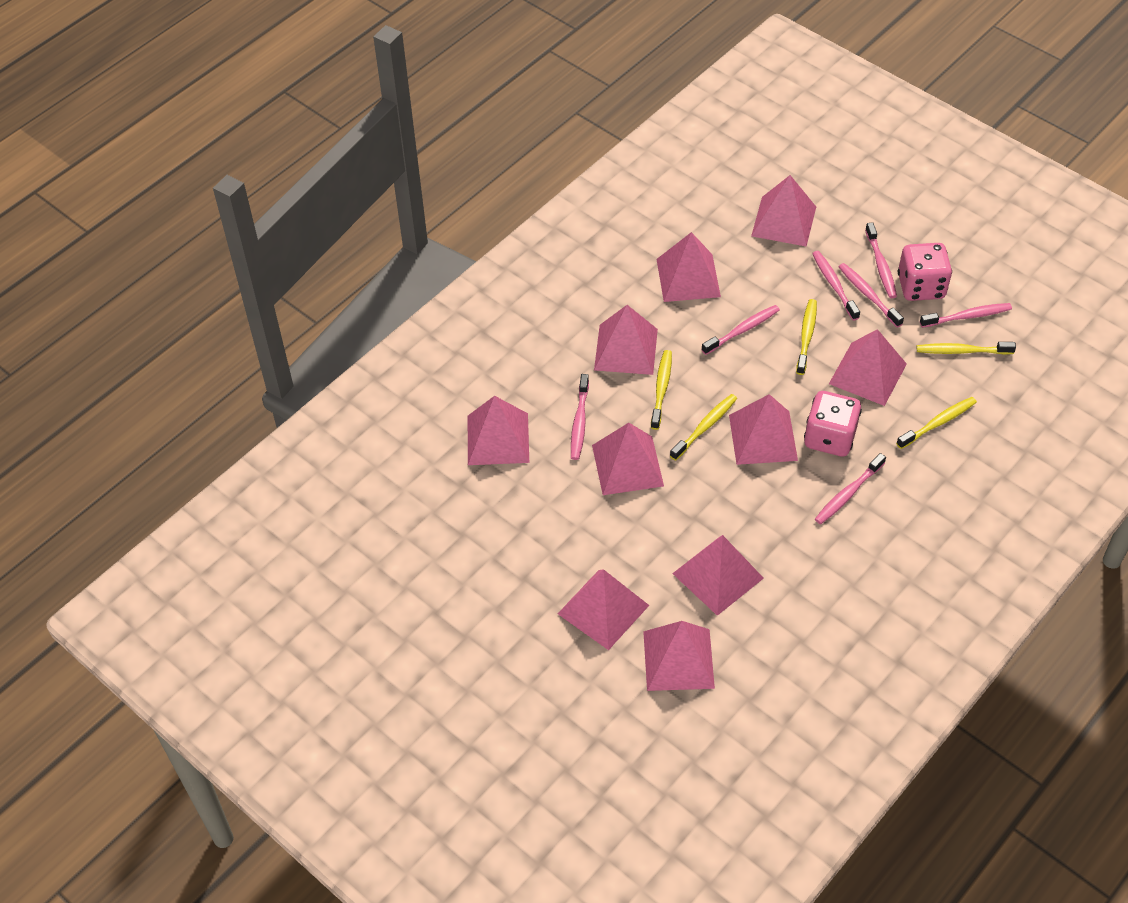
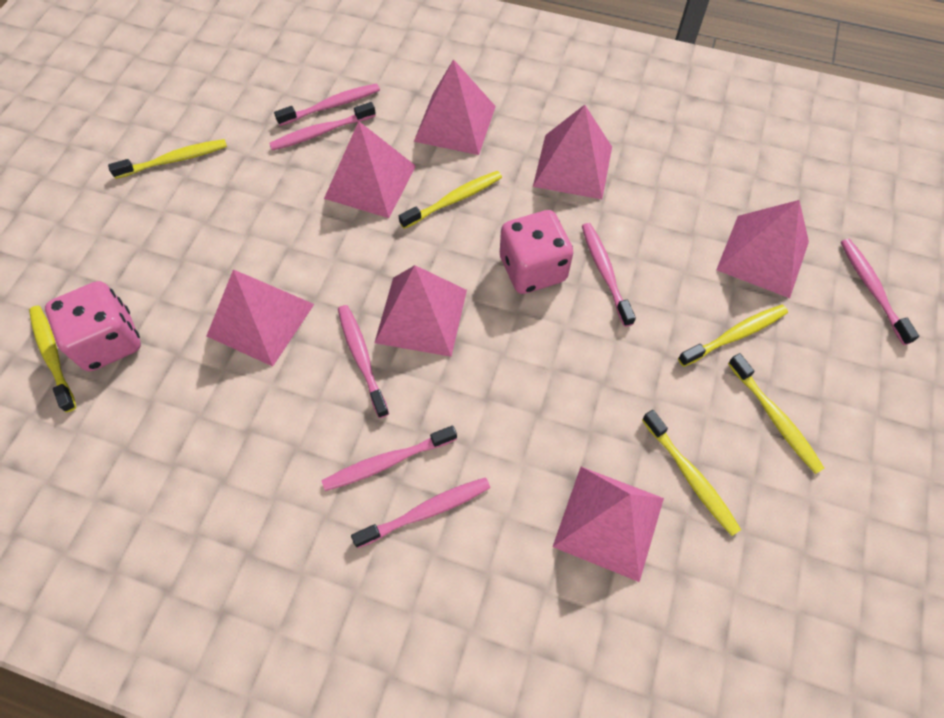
pink pyramid: 10 -> 7
yellow toothbrush: 5 -> 6

